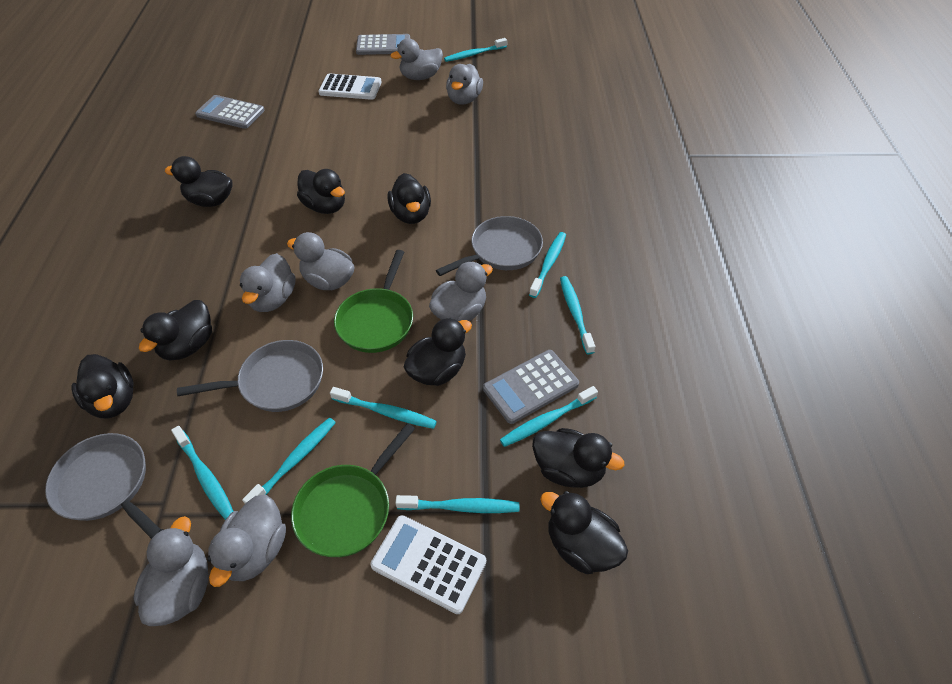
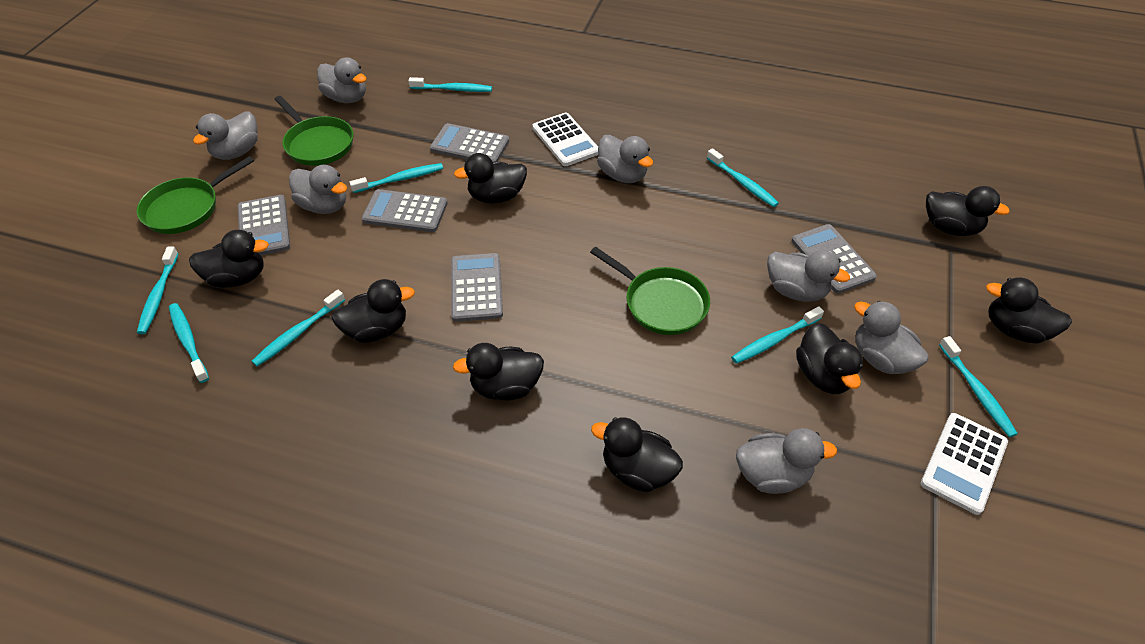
green pan: 2 -> 3
grey calculator: 3 -> 5
grey pan: 3 -> 0

